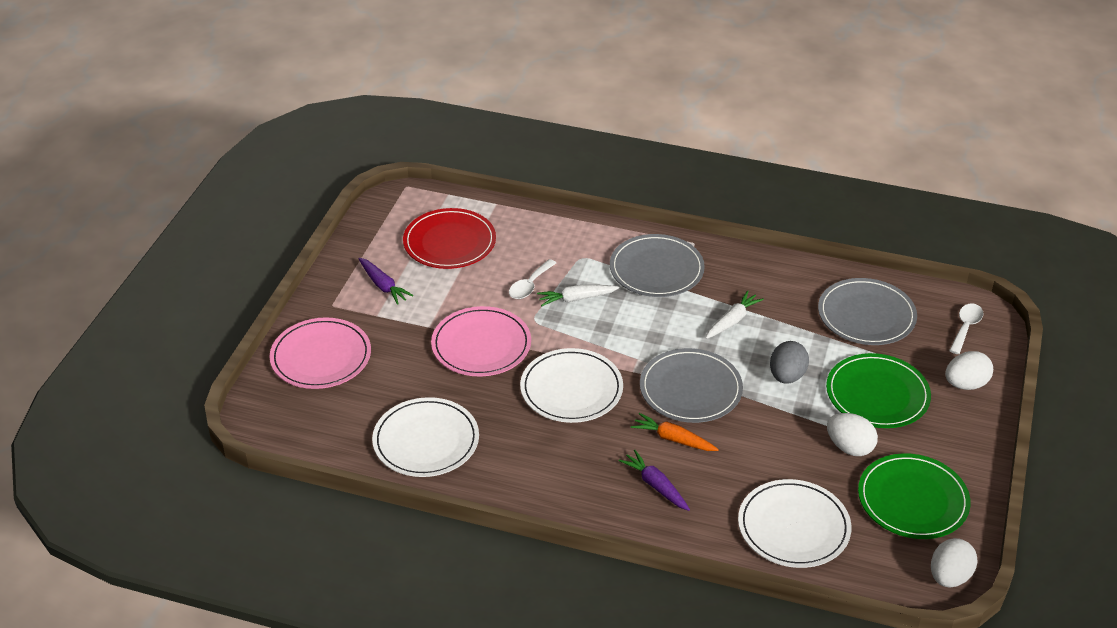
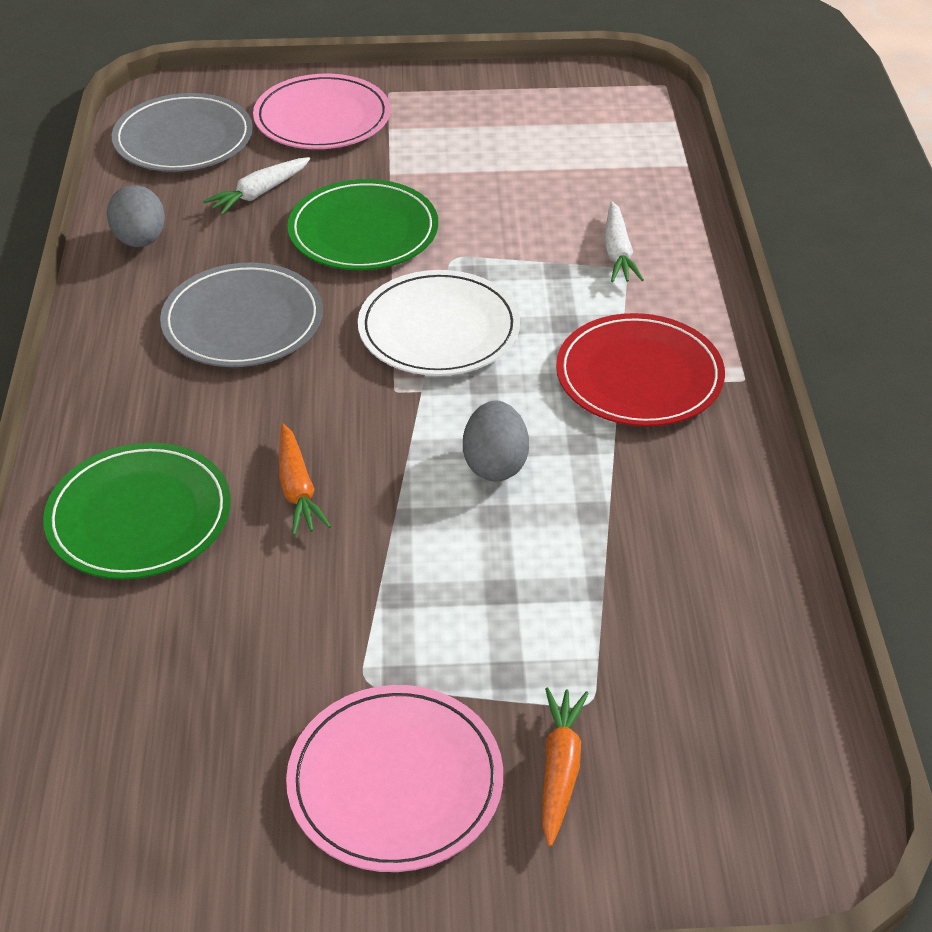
grey egg: 1 -> 2
grey plate: 3 -> 2
orange carrot: 1 -> 2
purple carrot: 2 -> 0
white egg: 3 -> 0
white plate: 3 -> 1
white spoon: 2 -> 0

